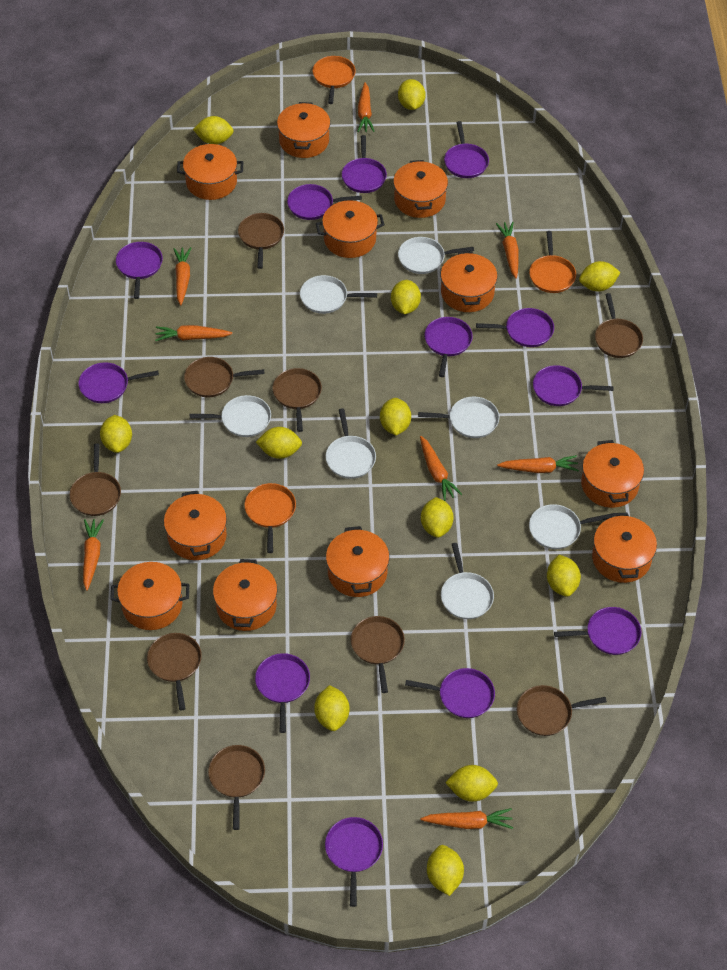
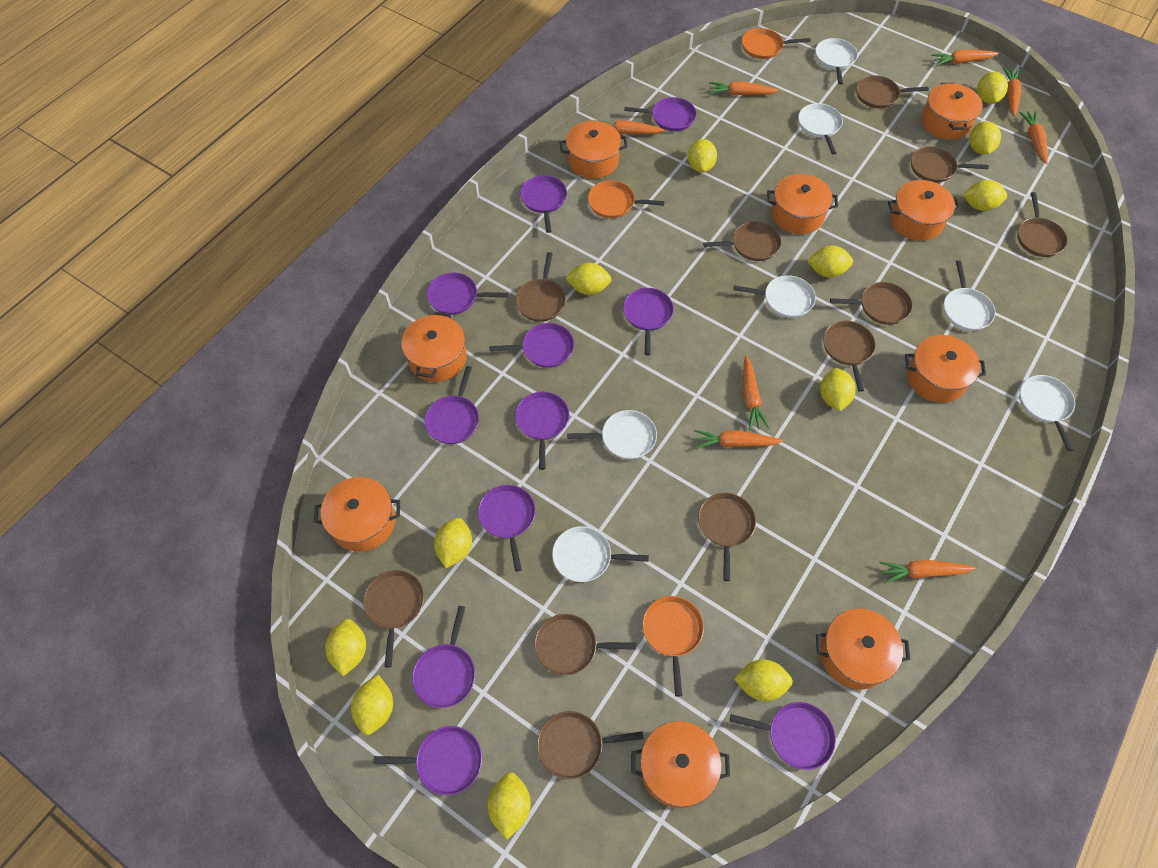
brown pan: 9 -> 11
orange pot: 11 -> 9
purple pan: 12 -> 11

